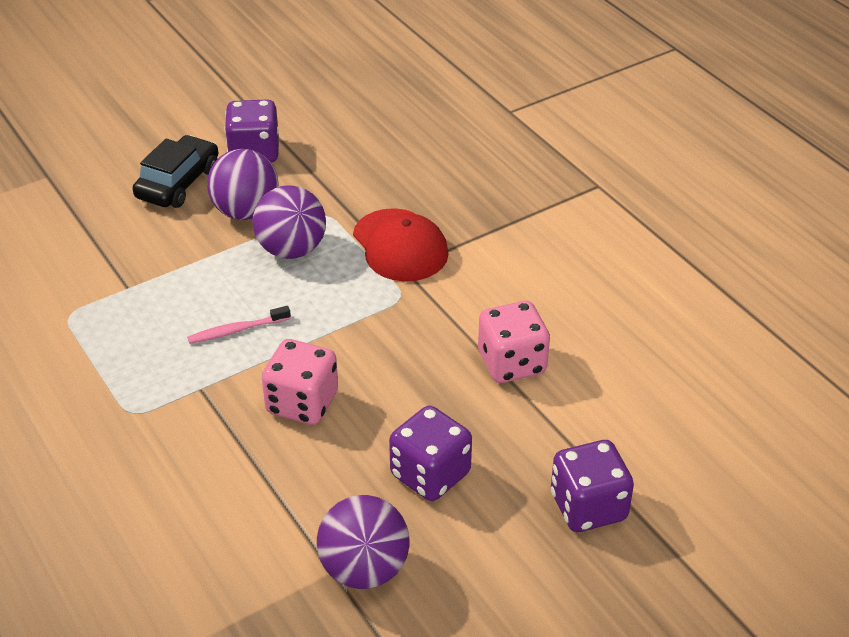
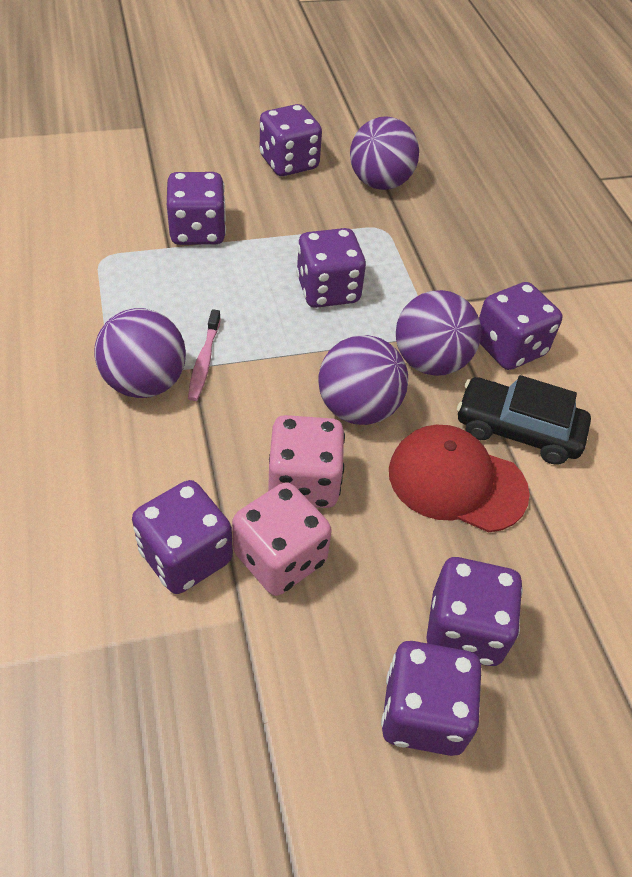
purple ball: 3 -> 4
purple dice: 3 -> 7

